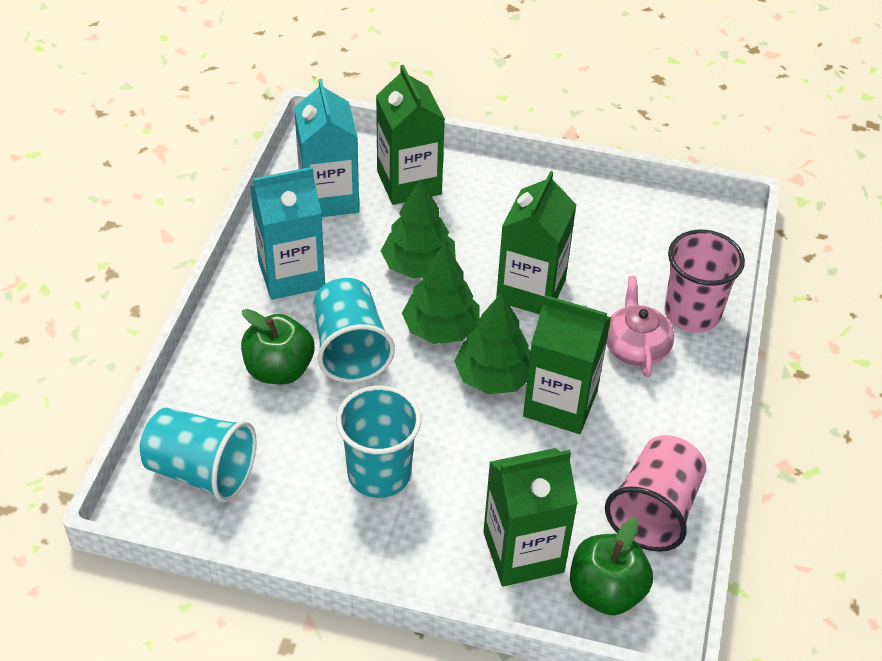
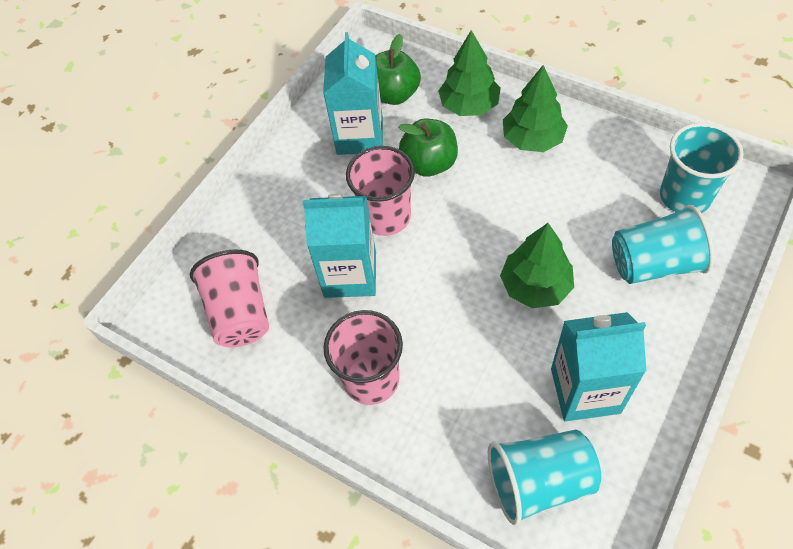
green carton: 4 -> 0
pink cup: 2 -> 3
pink teapot: 1 -> 0
turquoise carton: 2 -> 3

